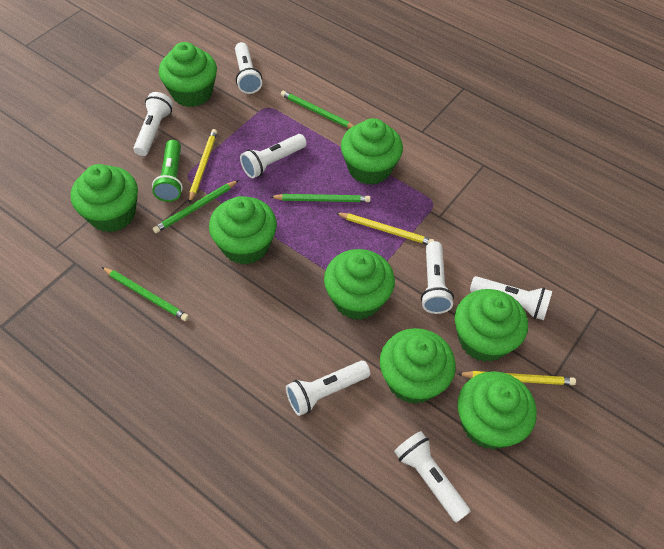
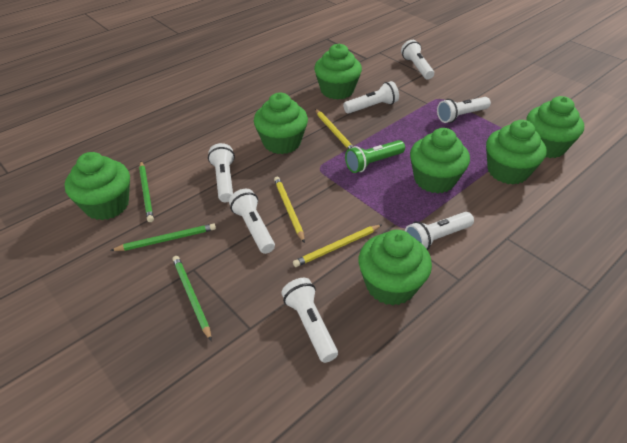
green cupcake: 8 -> 7
green pencil: 4 -> 3

